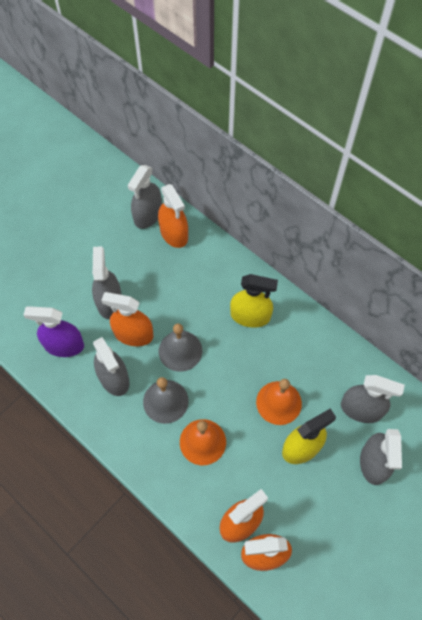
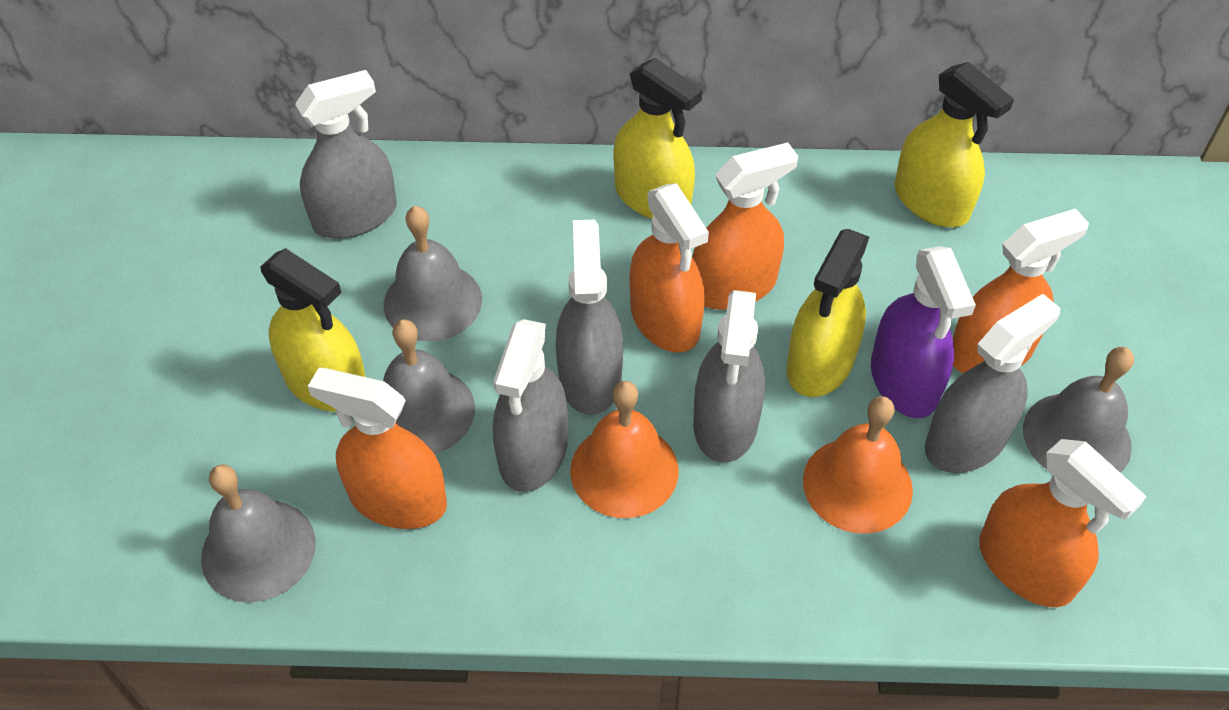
grey bell: 2 -> 4
orange spray bottle: 4 -> 5
yellow spray bottle: 2 -> 4

